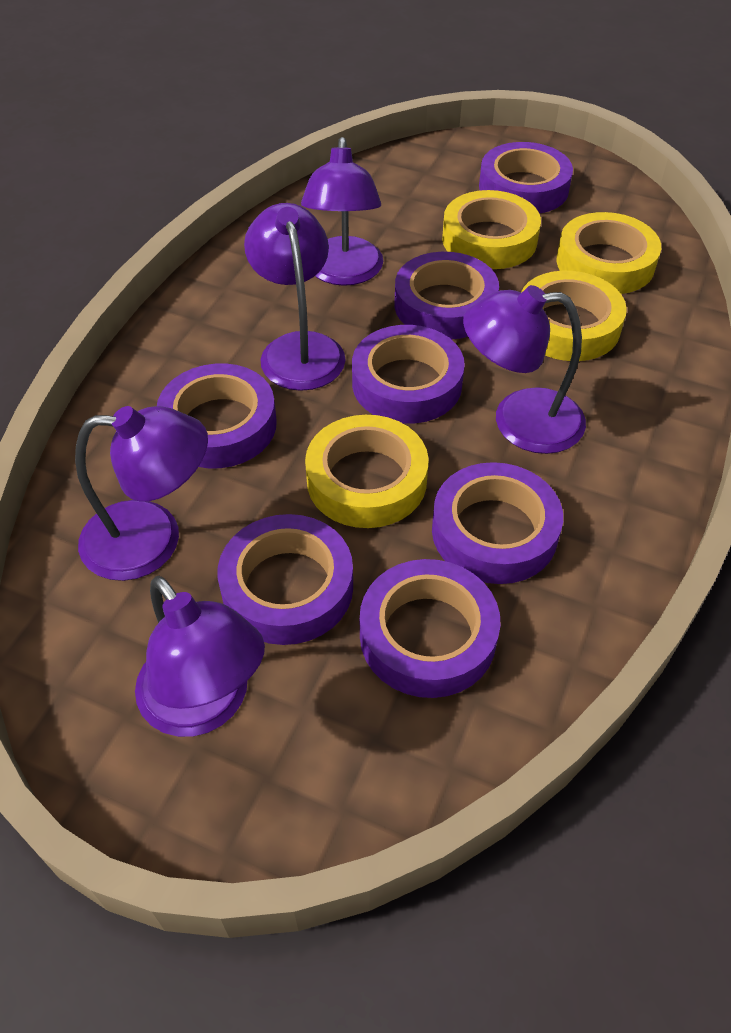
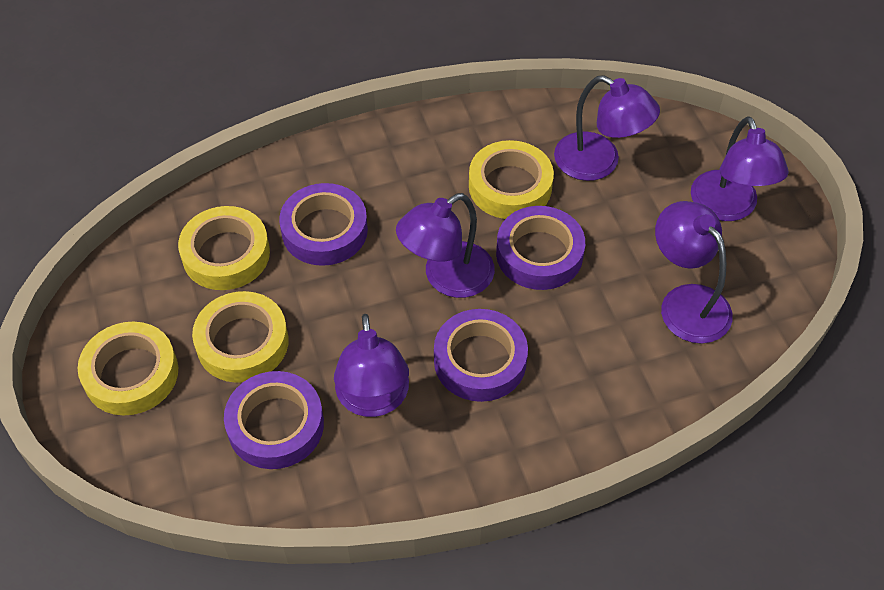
purple tape: 7 -> 4

